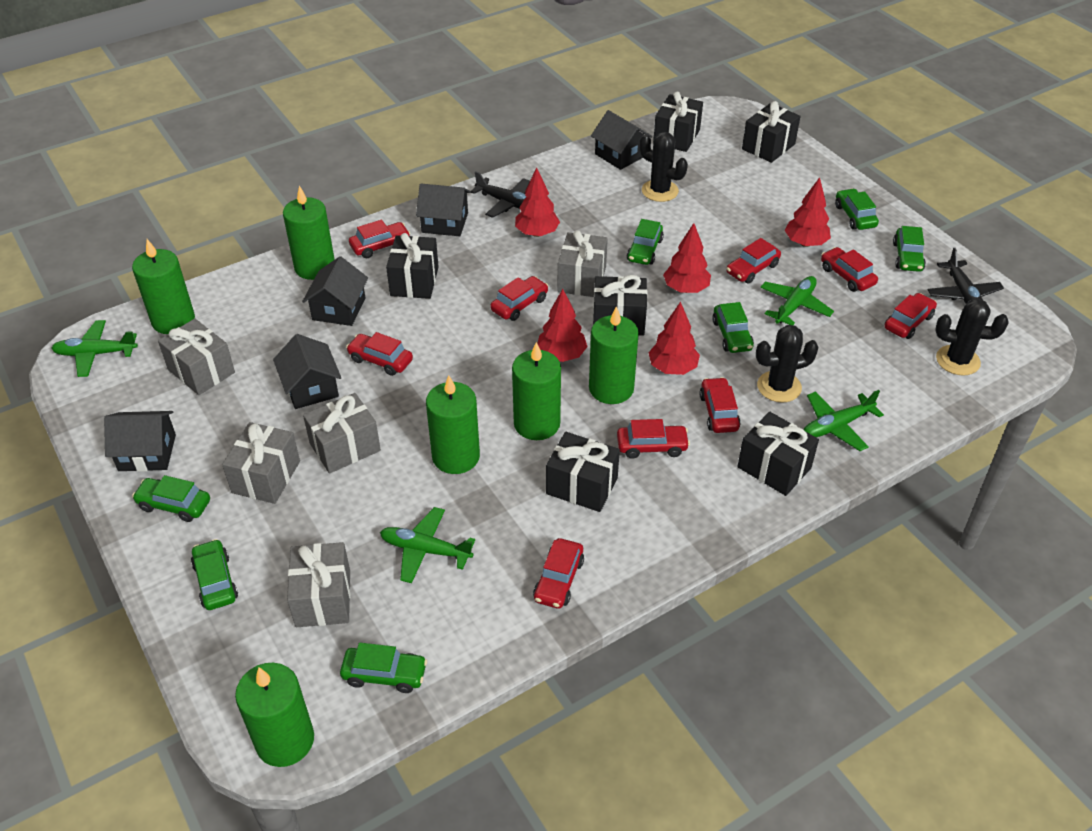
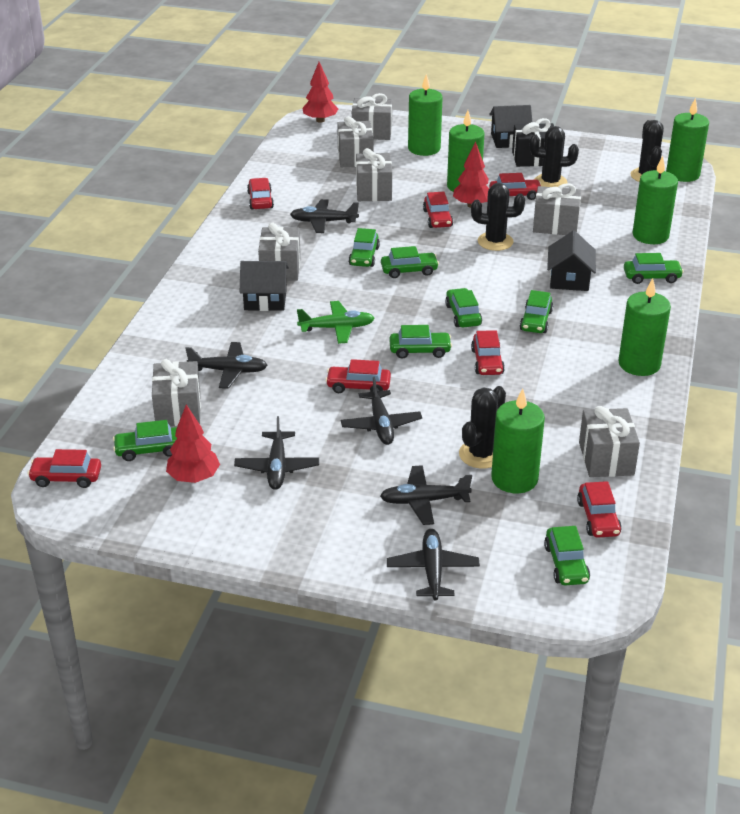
black cactus: 3 -> 4
black gift: 6 -> 1
black house: 5 -> 3
black plane: 2 -> 6
green car: 7 -> 8
green plane: 4 -> 1
grey gift: 5 -> 7
red car: 9 -> 7
red tree: 5 -> 3

